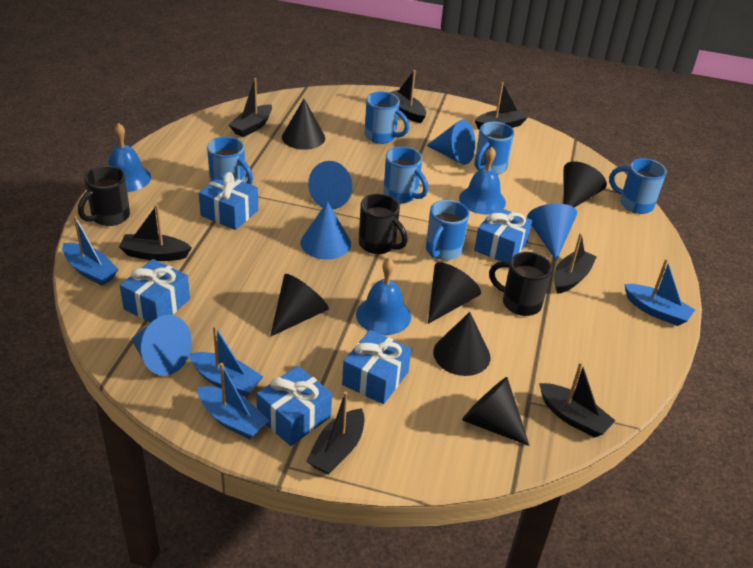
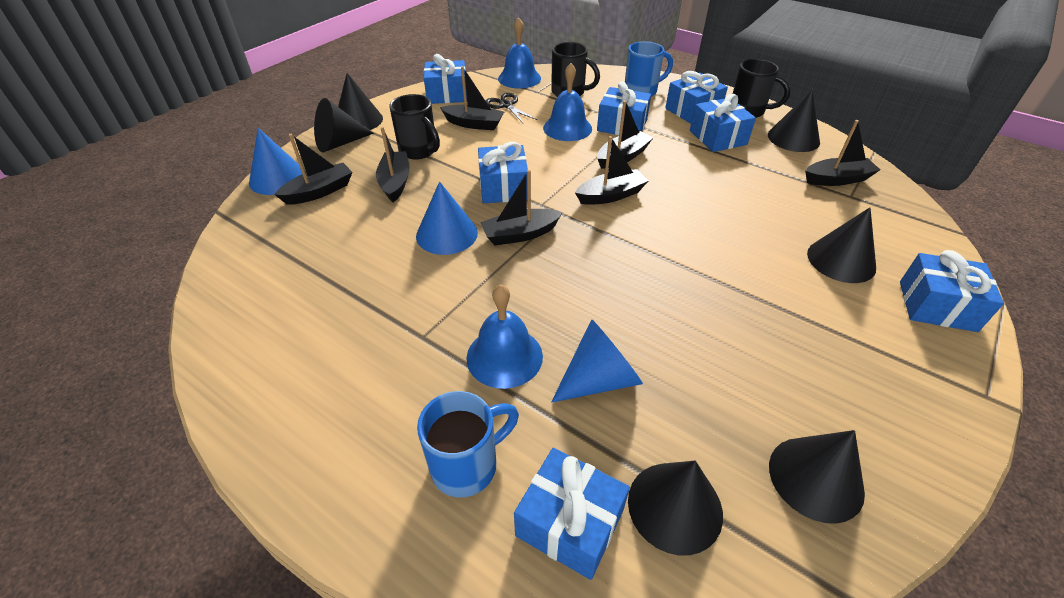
black scissors: 0 -> 1
blue boat: 4 -> 0
blue cone: 5 -> 3
blue gift: 5 -> 7
blue mug: 6 -> 2

